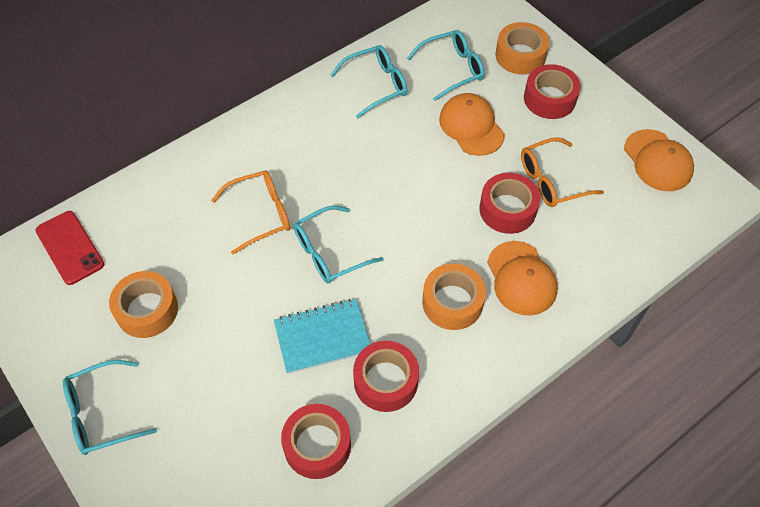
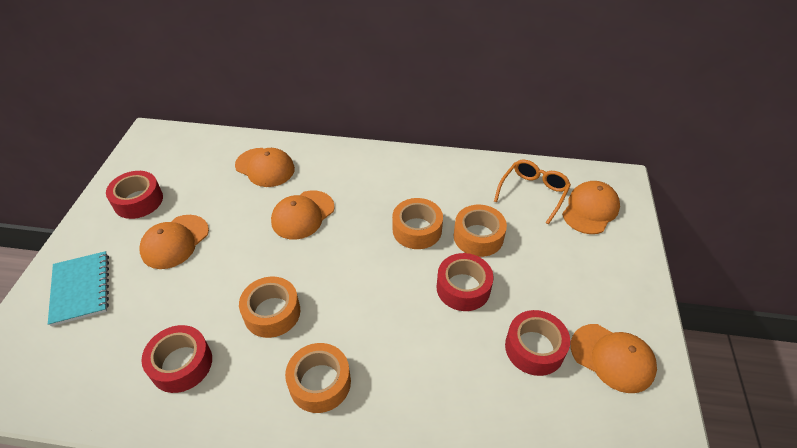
orange cap: 3 -> 5
orange glasses: 2 -> 1
orange tape: 3 -> 4
red phone: 1 -> 0
turquoise glasses: 4 -> 0

